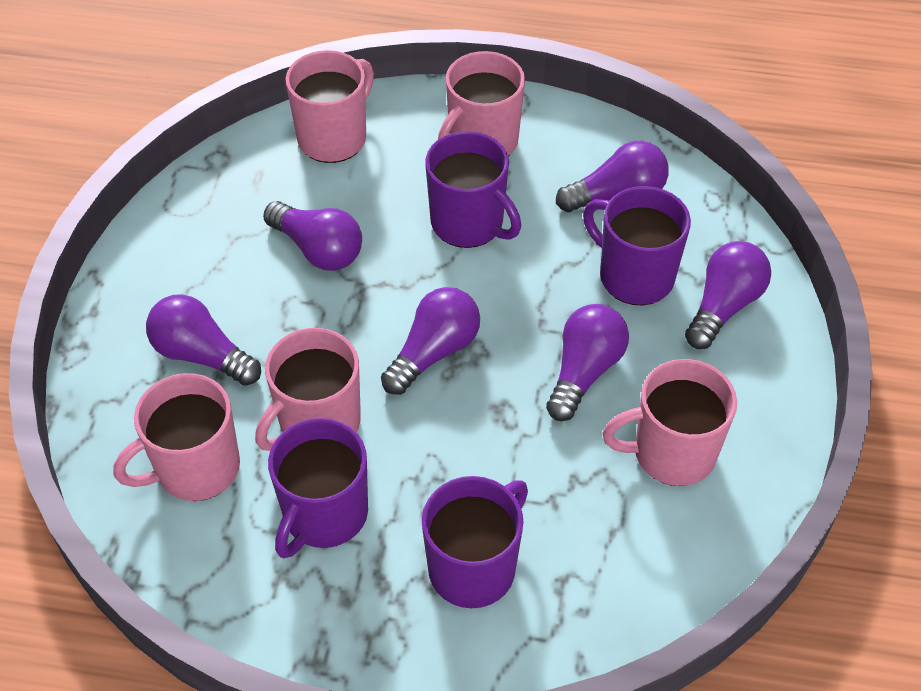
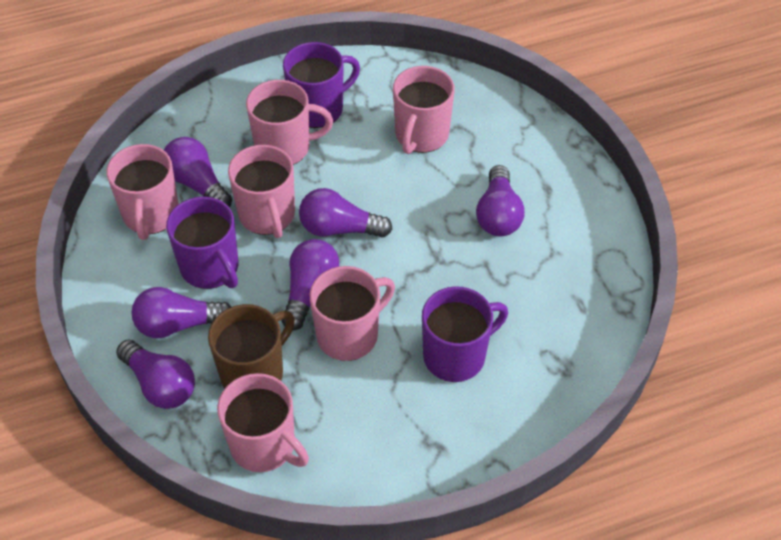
brown mug: 0 -> 1
pink mug: 5 -> 6
purple mug: 4 -> 3

